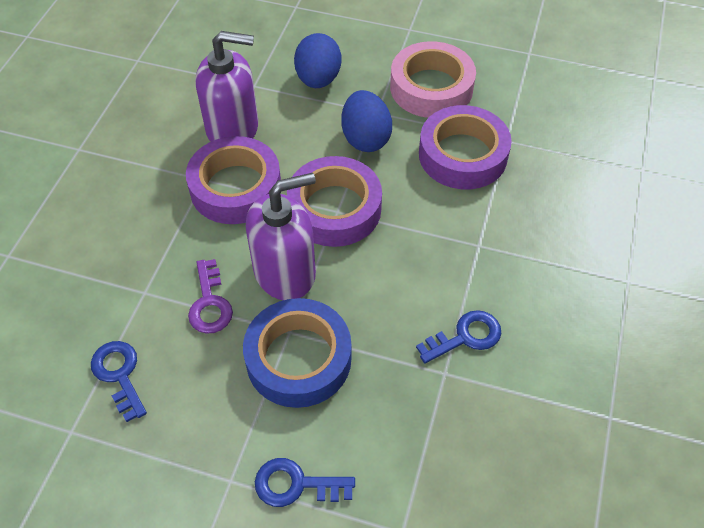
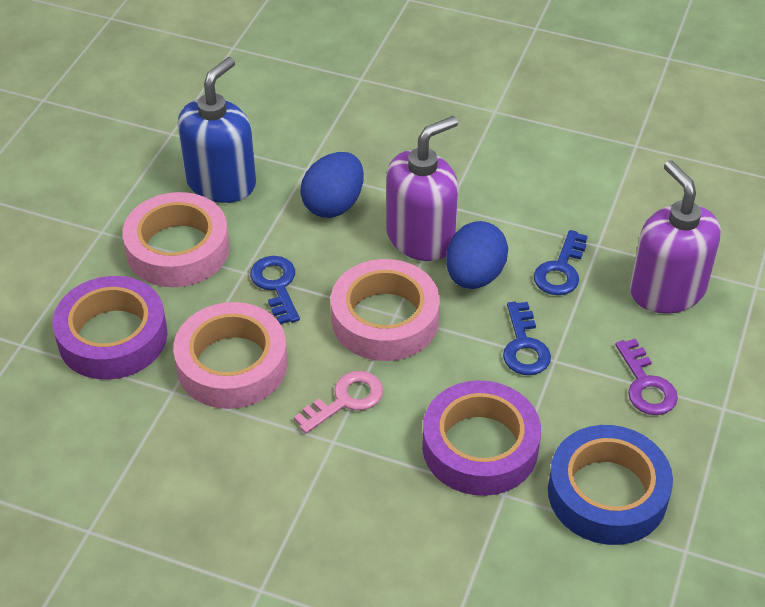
blue soap dispenser: 0 -> 1
pink key: 0 -> 1
pink tape: 1 -> 3
purple tape: 3 -> 2

